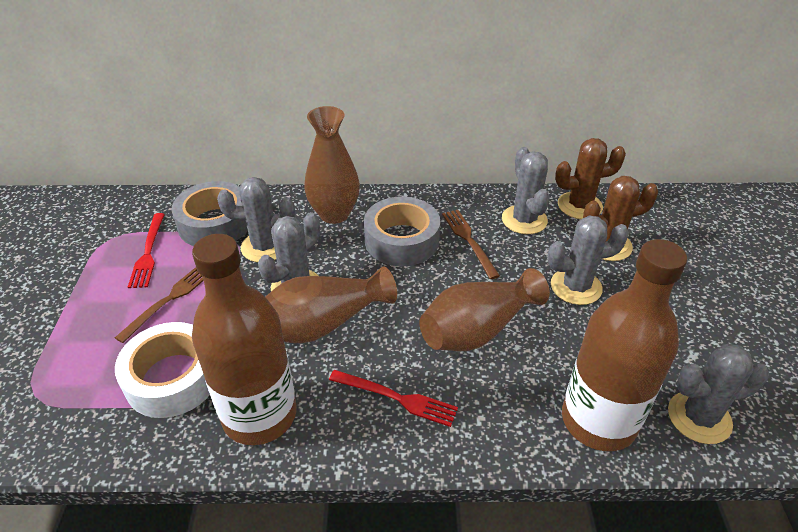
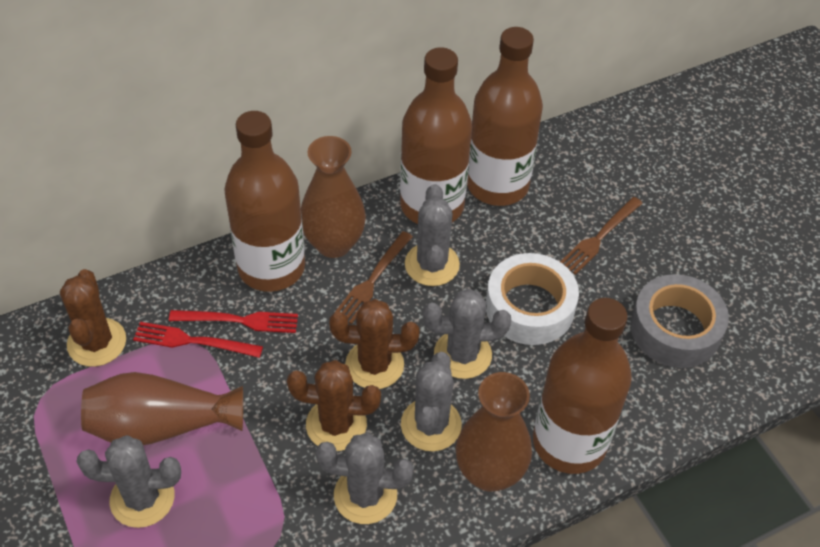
brown bottle: 2 -> 4
brown cactus: 2 -> 3
grey tape: 2 -> 1

